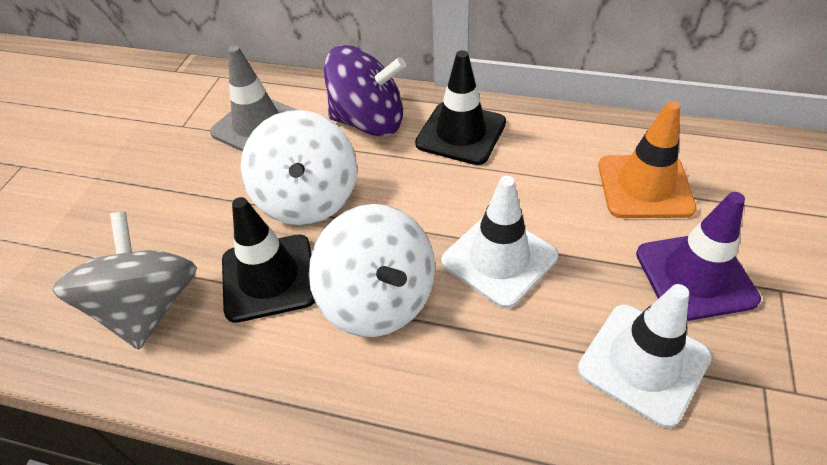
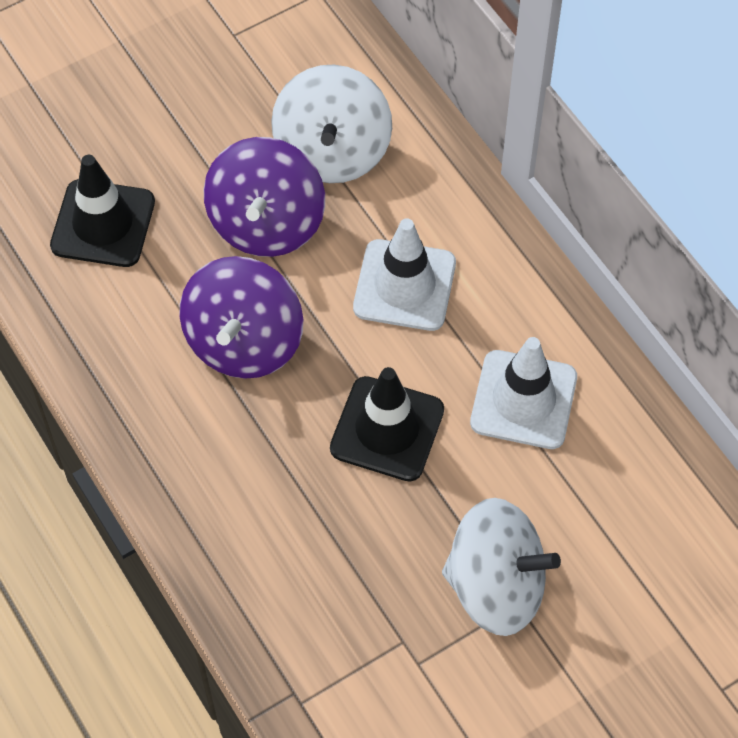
grey spinning top: 1 -> 0
grey traffic cone: 1 -> 0
orange traffic cone: 1 -> 0
purple spinning top: 1 -> 2
purple traffic cone: 1 -> 0

